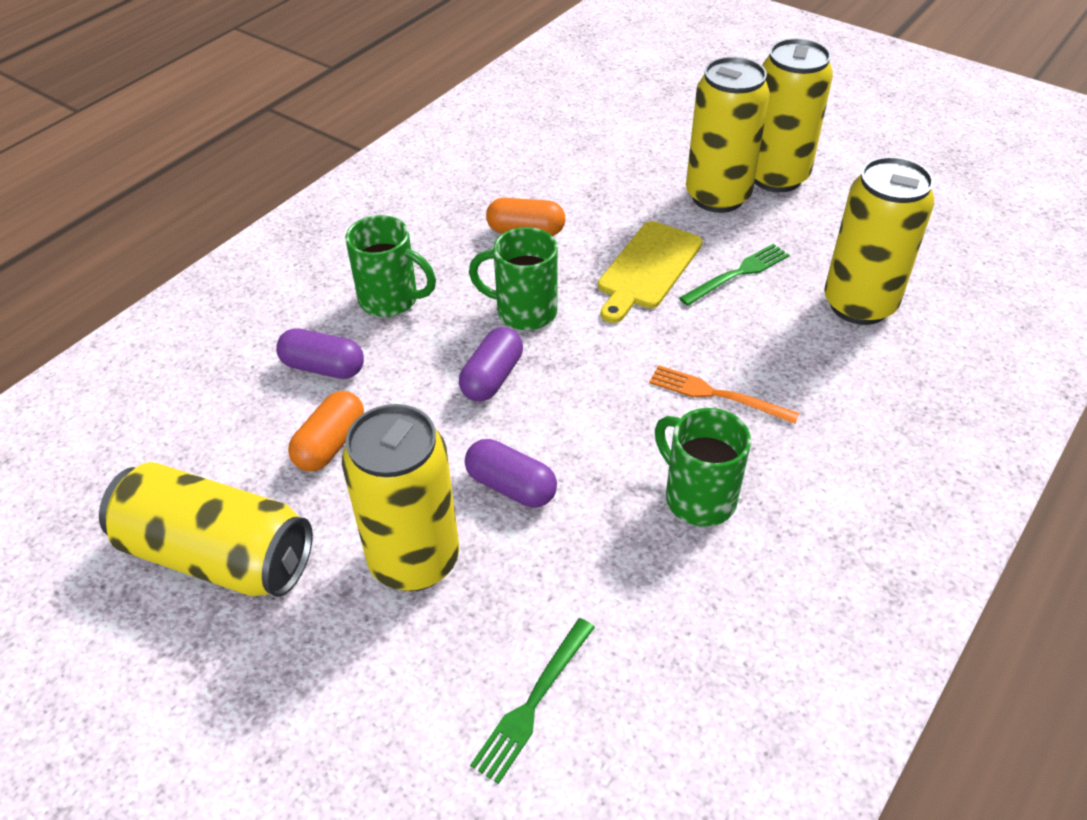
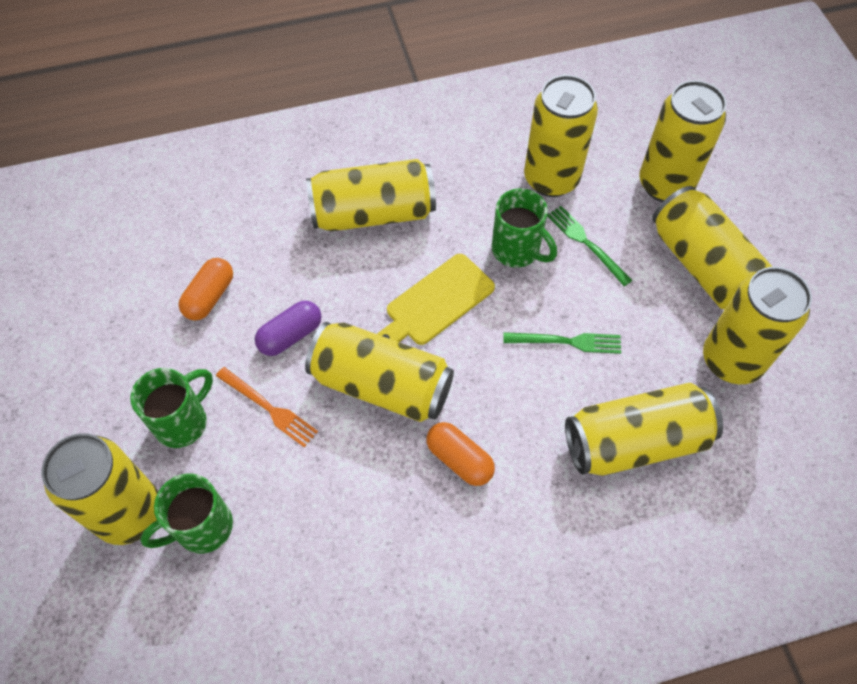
purple capsule: 3 -> 1
yellow can: 5 -> 8

